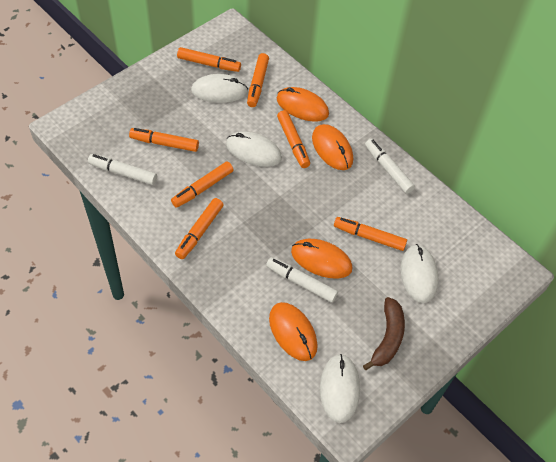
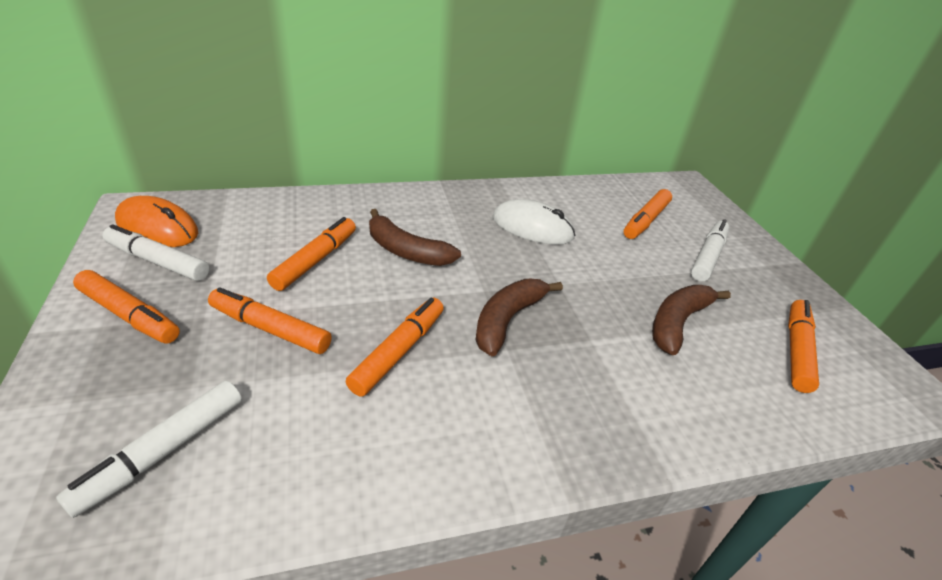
brown banana: 1 -> 3
orange marker: 7 -> 6
orange mouse: 4 -> 1
white mouse: 4 -> 1

